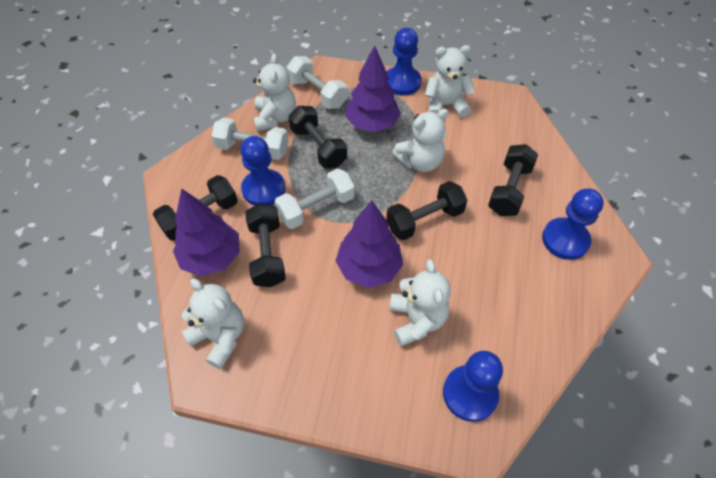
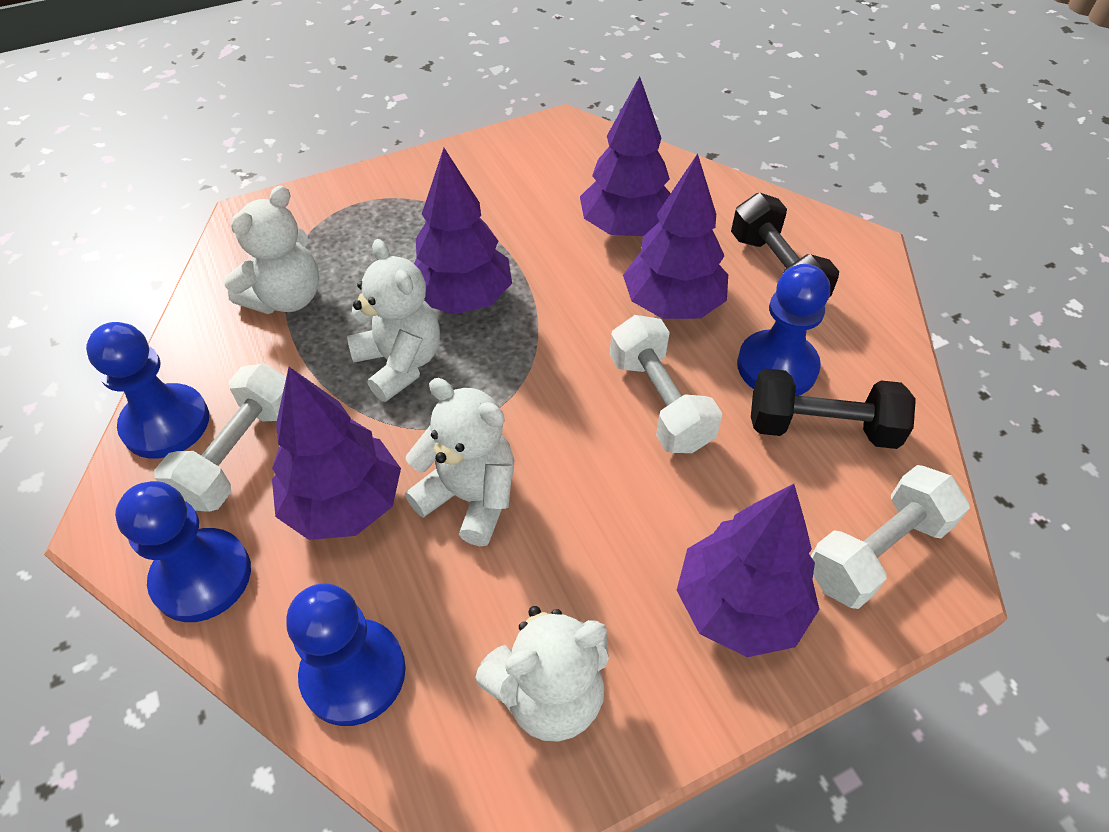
black dumbbell: 5 -> 2
purple tree: 3 -> 5
white teddy bear: 5 -> 4

